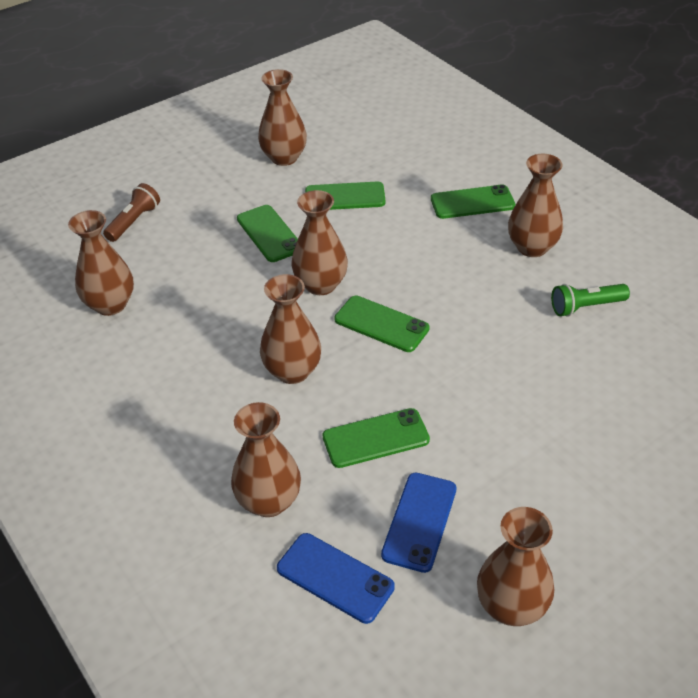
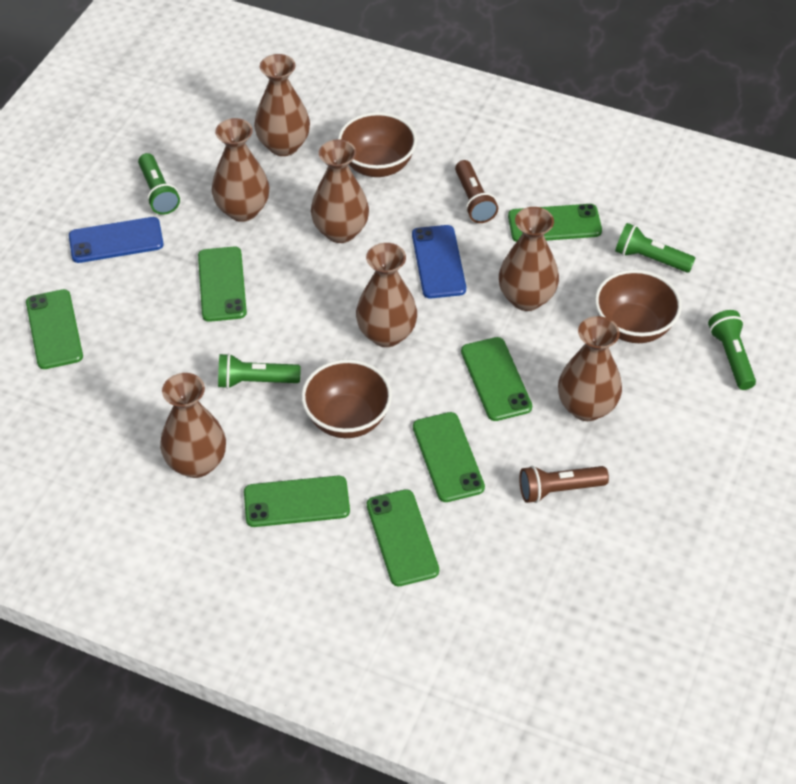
brown bowl: 0 -> 3
brown flashlight: 1 -> 2
green flashlight: 1 -> 4
green phone: 5 -> 7

